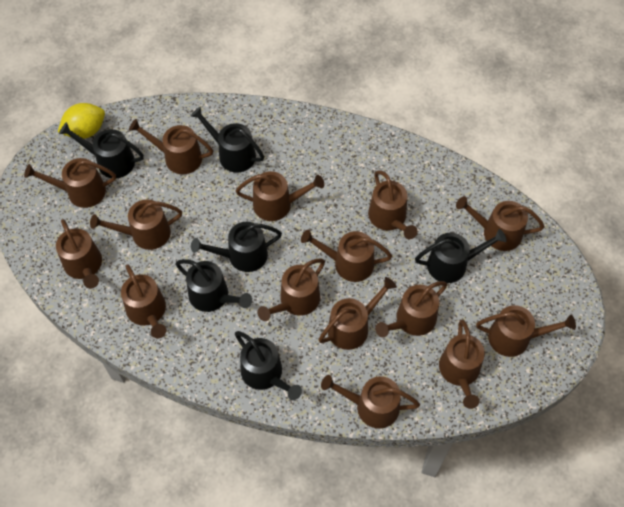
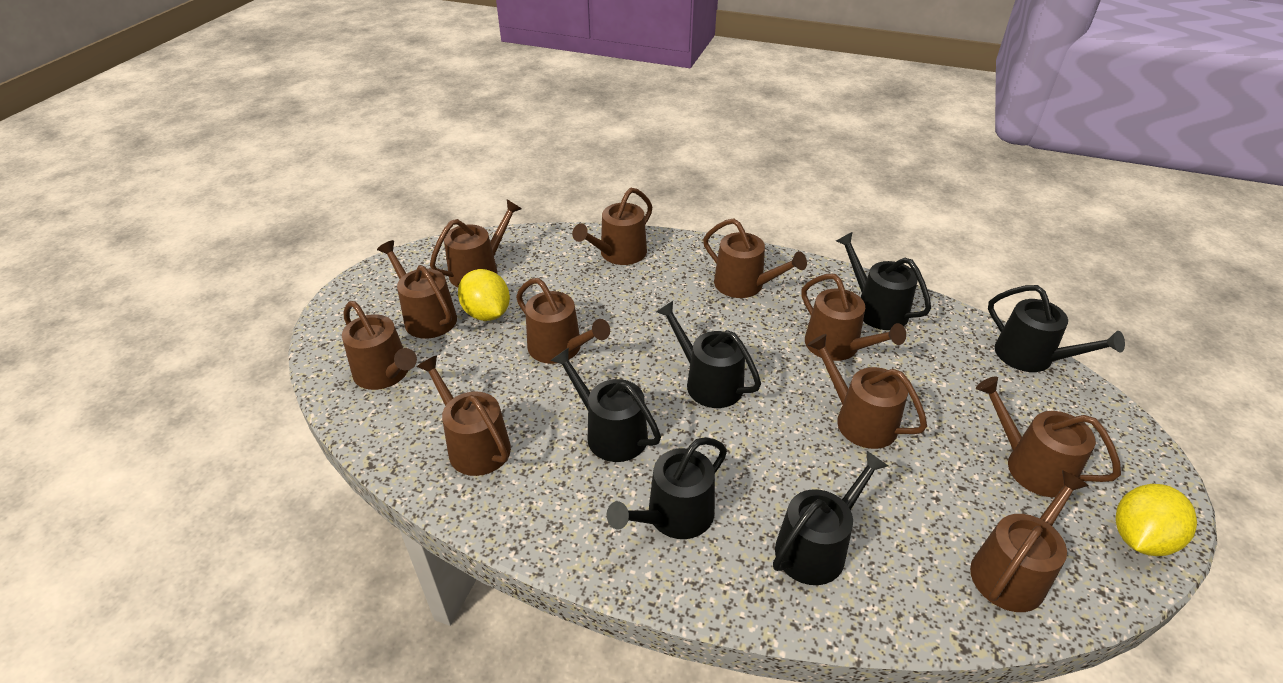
brown watering can: 15 -> 11
yellow lemon: 1 -> 2

